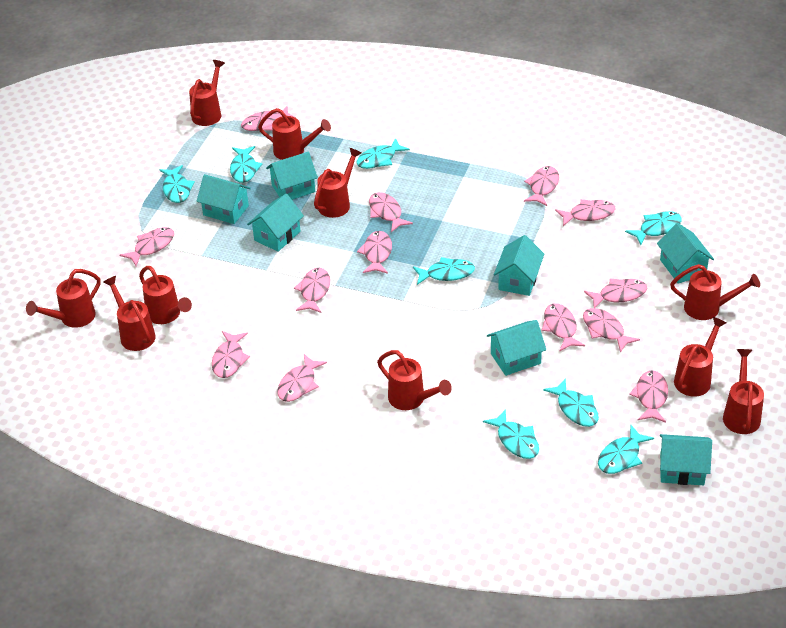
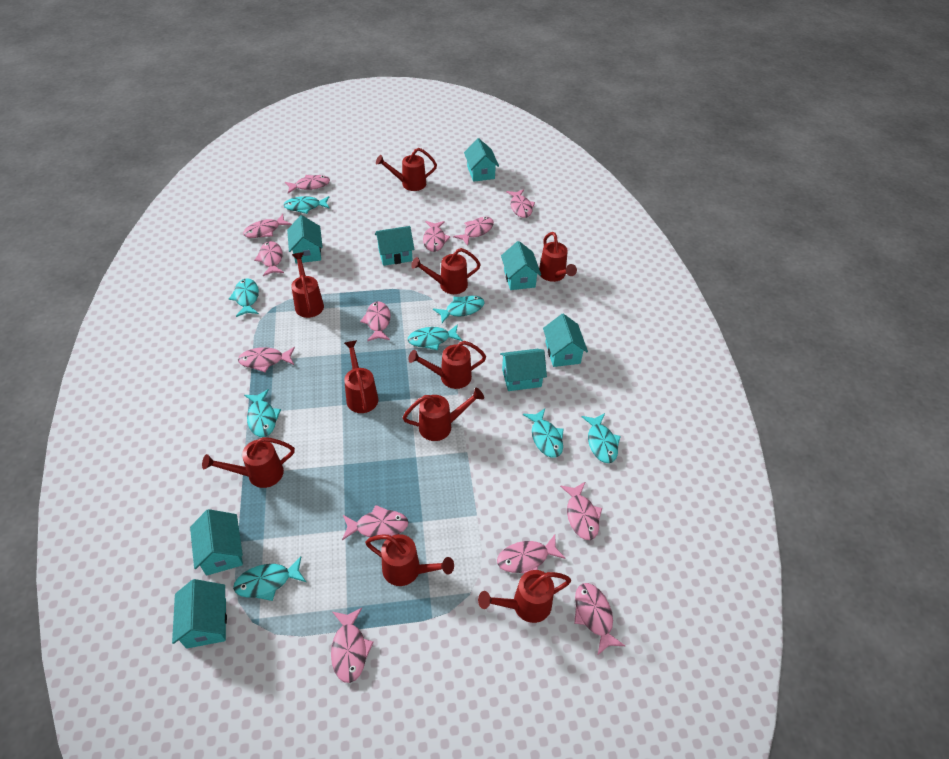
turquoise house: 7 -> 8

